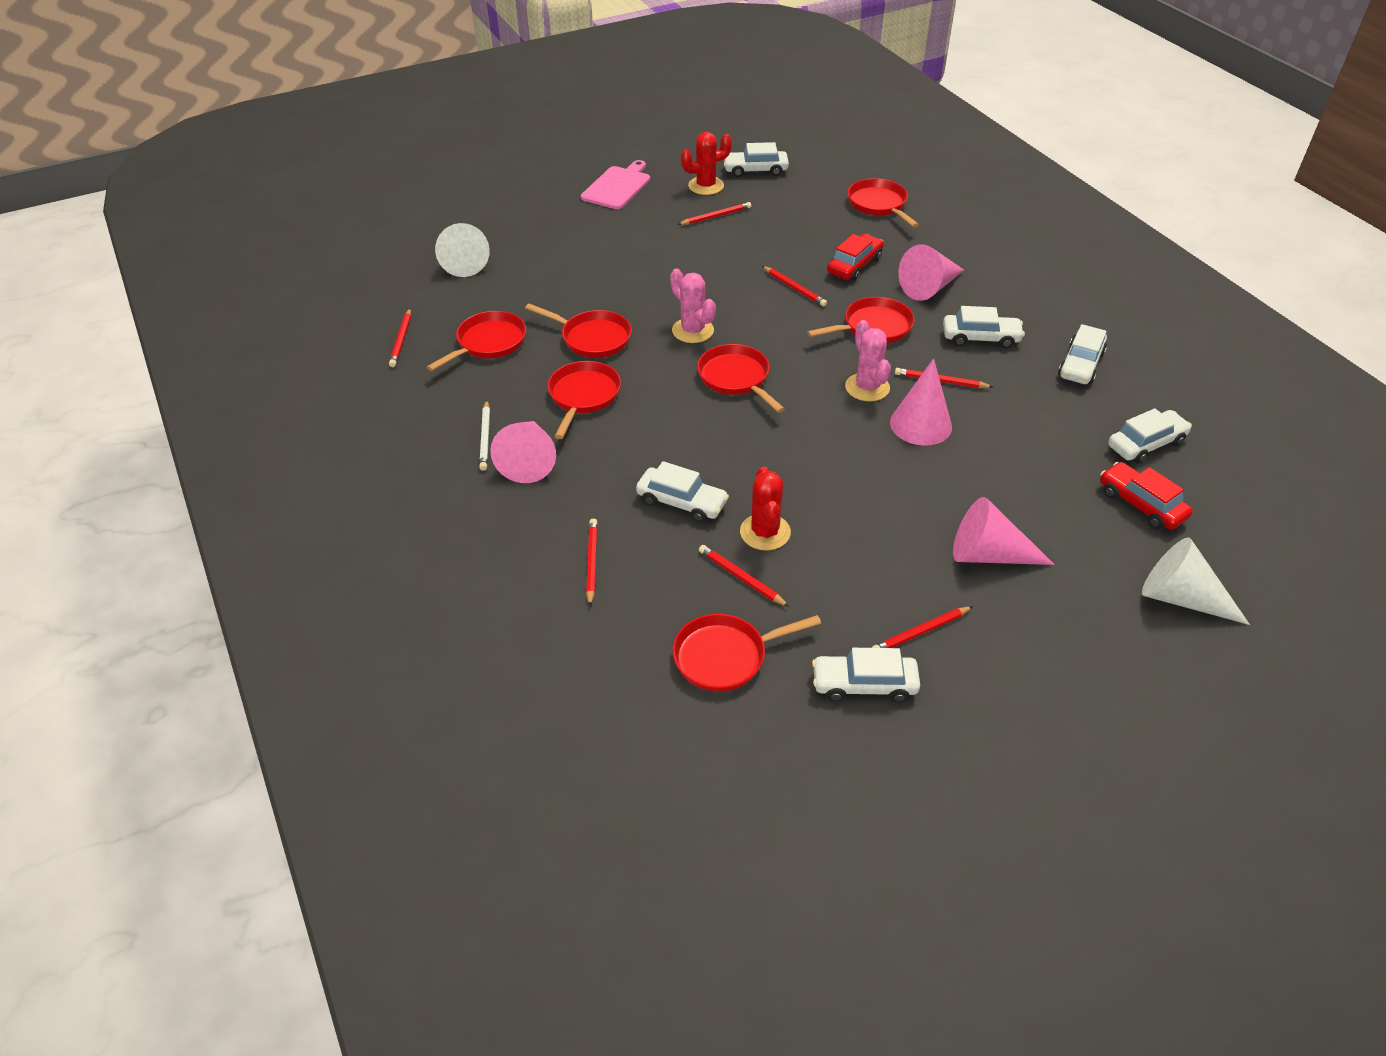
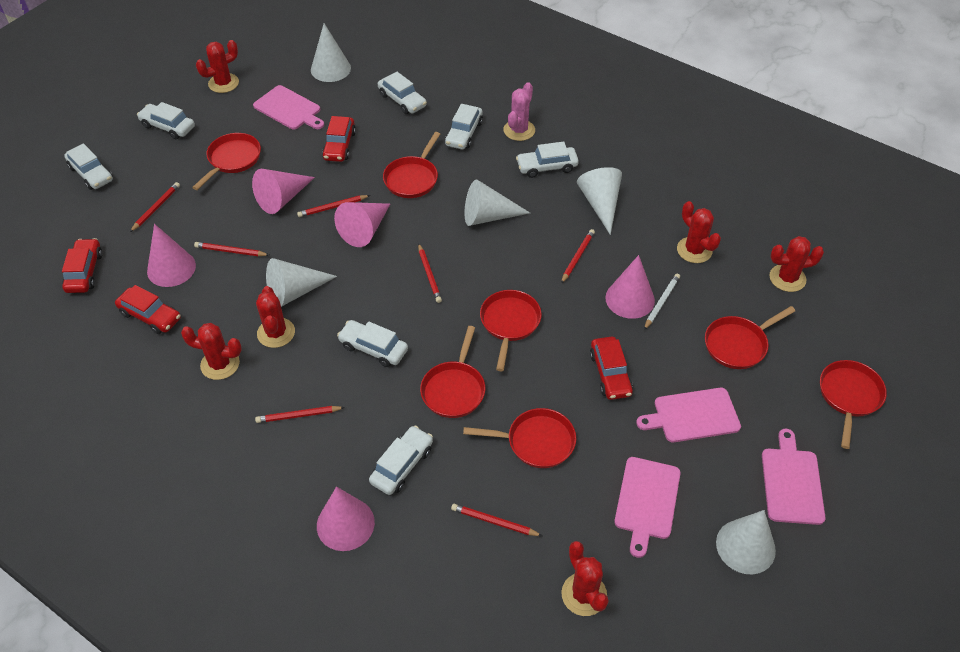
pink cactus: 2 -> 1
pink cone: 4 -> 5
pink cutting board: 1 -> 4
red cactus: 2 -> 6
red car: 2 -> 4
white car: 6 -> 7
white cone: 2 -> 5

